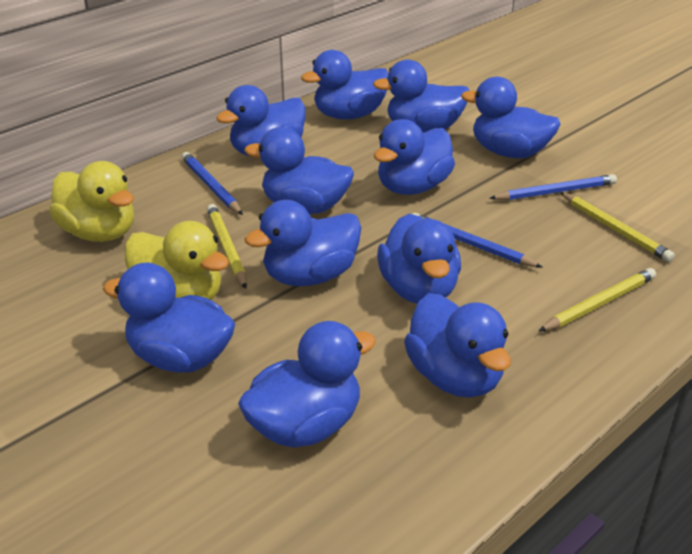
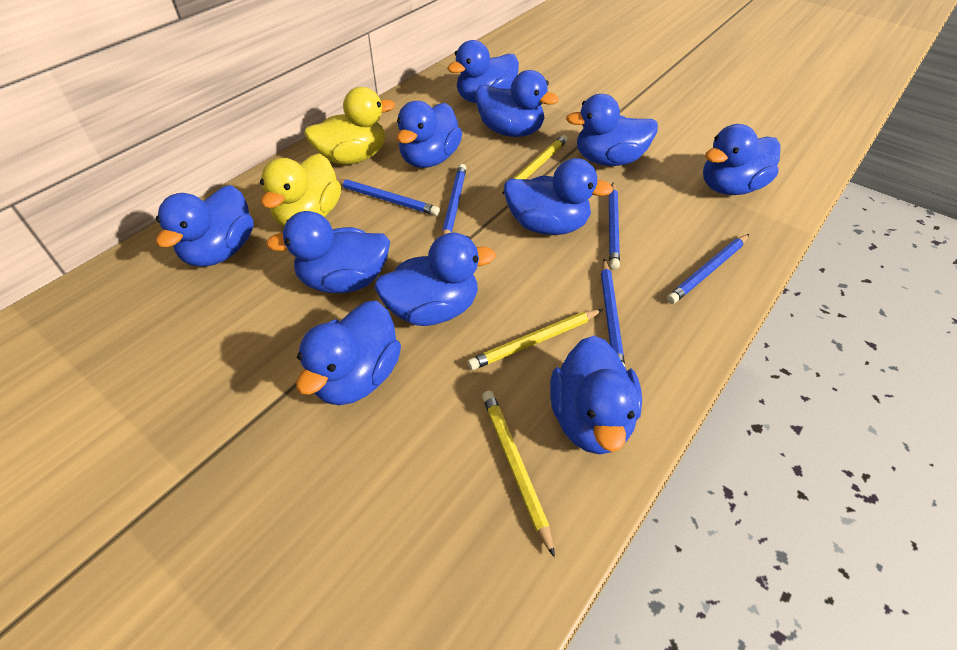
blue pencil: 3 -> 5

